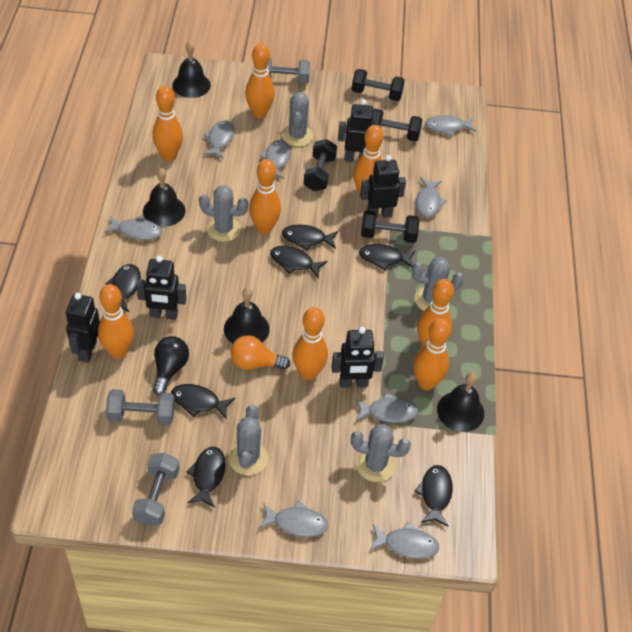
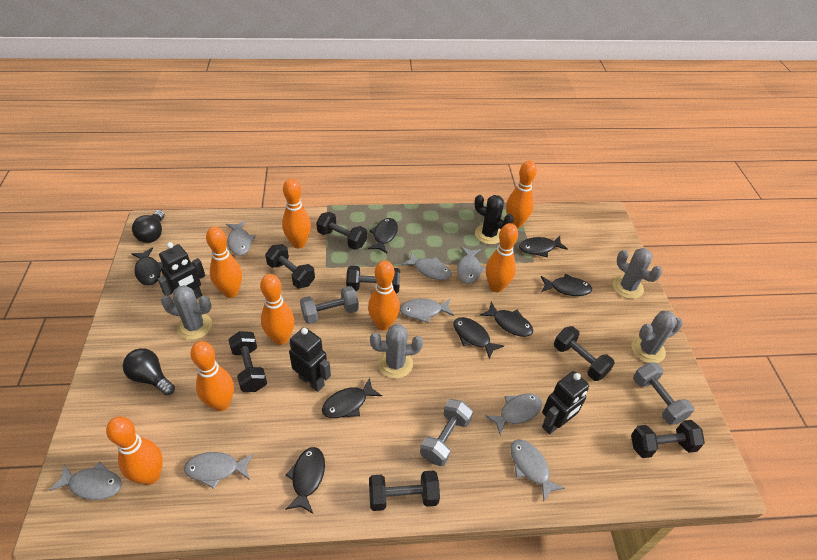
black bell: 4 -> 0
black cactus: 0 -> 1
black dumbbell: 4 -> 7
black fish: 7 -> 8
black light bulb: 1 -> 2
black robot: 5 -> 3
grey cactus: 5 -> 4
orange light bulb: 1 -> 0

